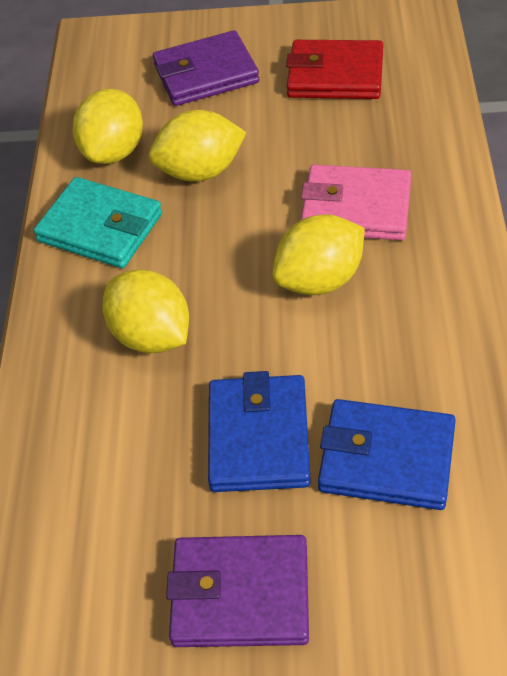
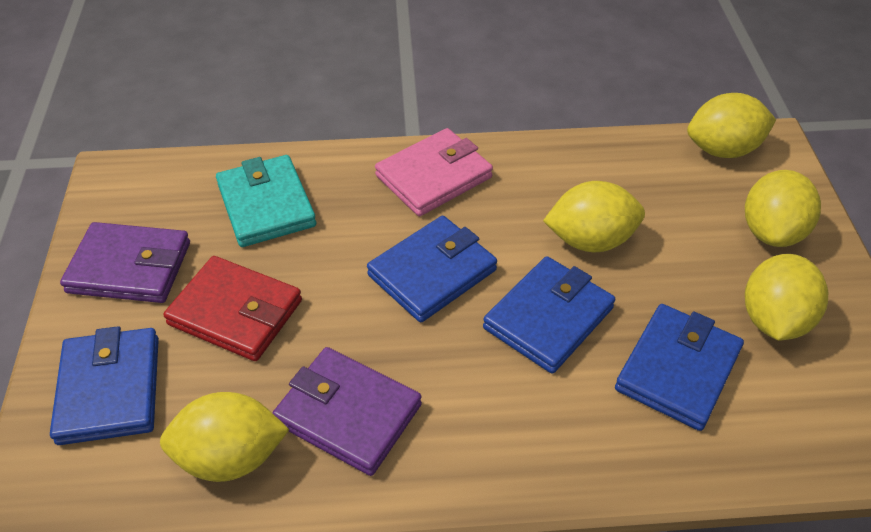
blue wallet: 2 -> 4
yellow lemon: 4 -> 5

